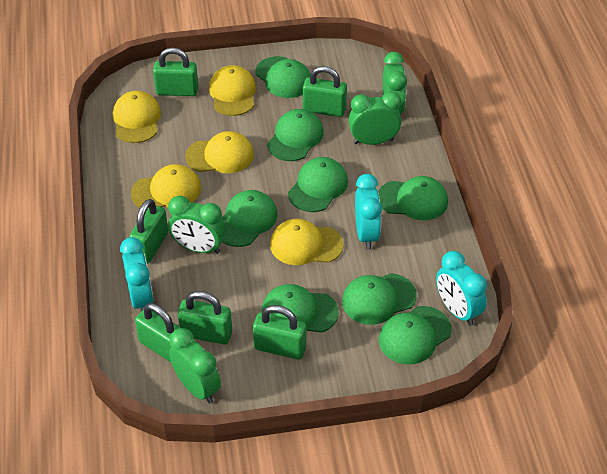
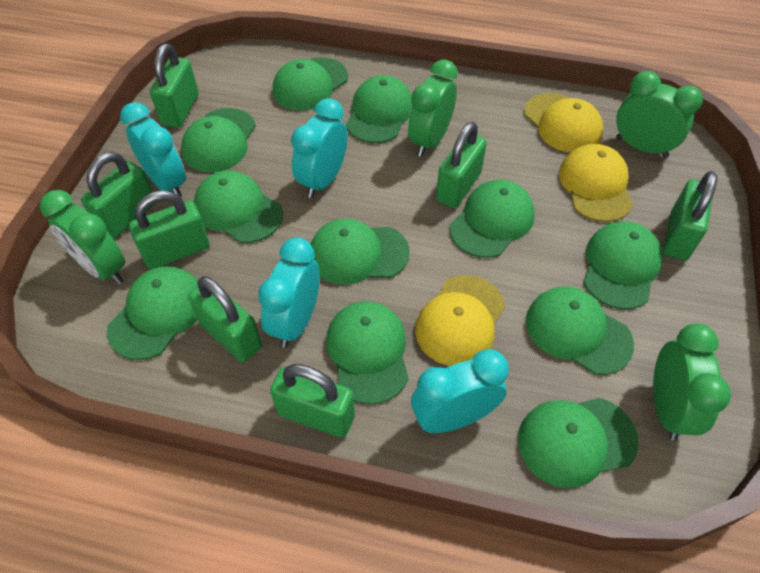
green cap: 8 -> 11
green padlock: 6 -> 7
turquoise clock: 3 -> 4
yellow cap: 5 -> 3

